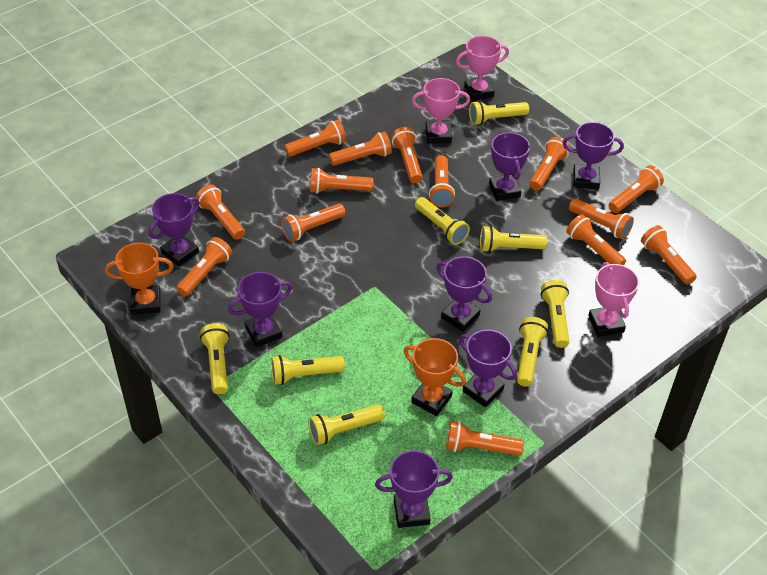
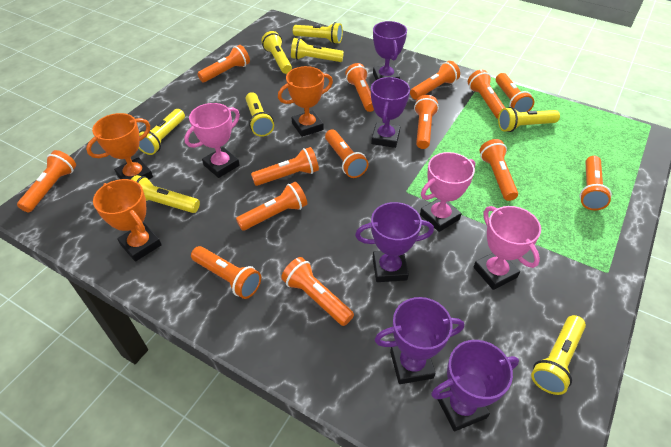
orange trophy: 2 -> 3
purple trophy: 7 -> 5

